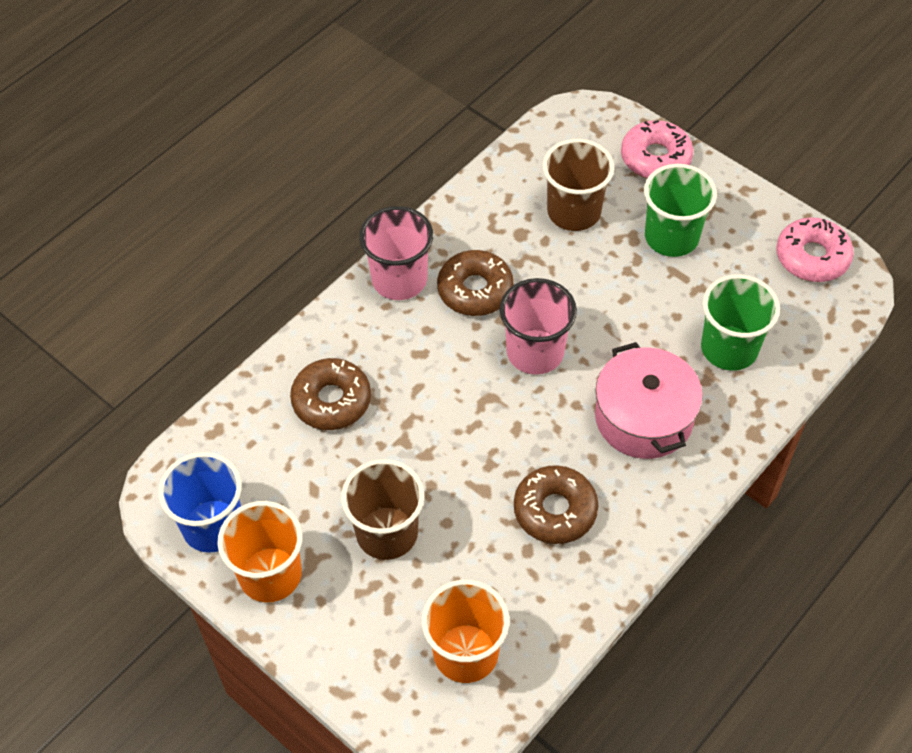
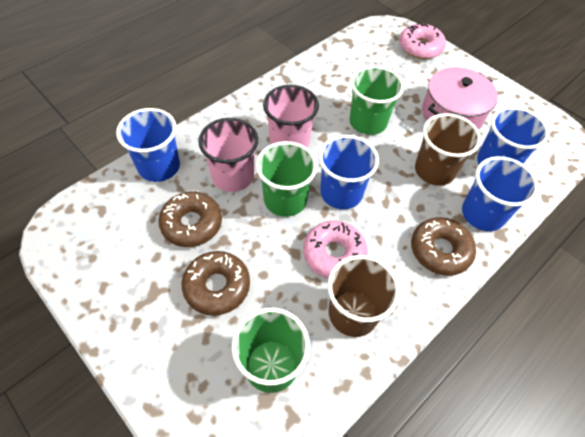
blue cup: 1 -> 4
green cup: 2 -> 3
orange cup: 2 -> 0

